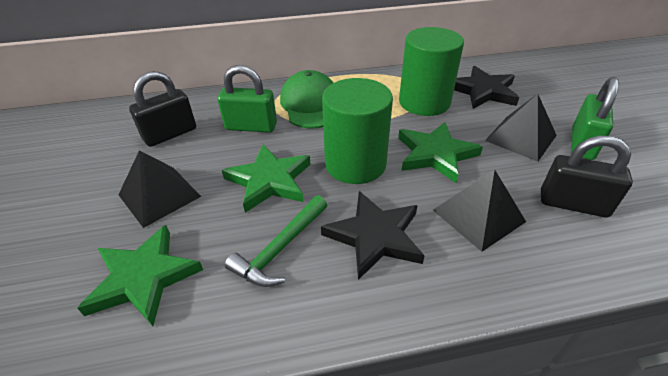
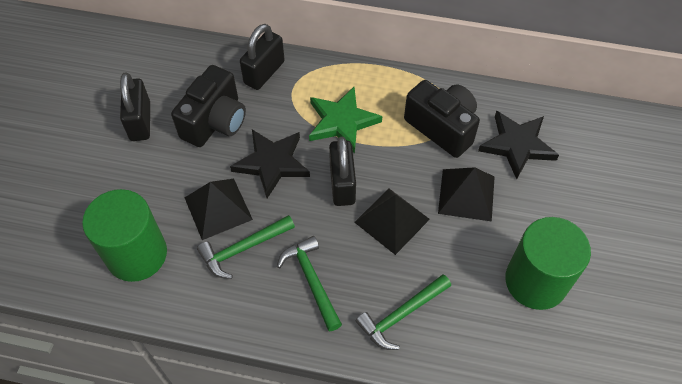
black camera: 0 -> 2
black padlock: 2 -> 3
green cap: 1 -> 0
green hammer: 1 -> 3
green padlock: 2 -> 0
green star: 3 -> 1

